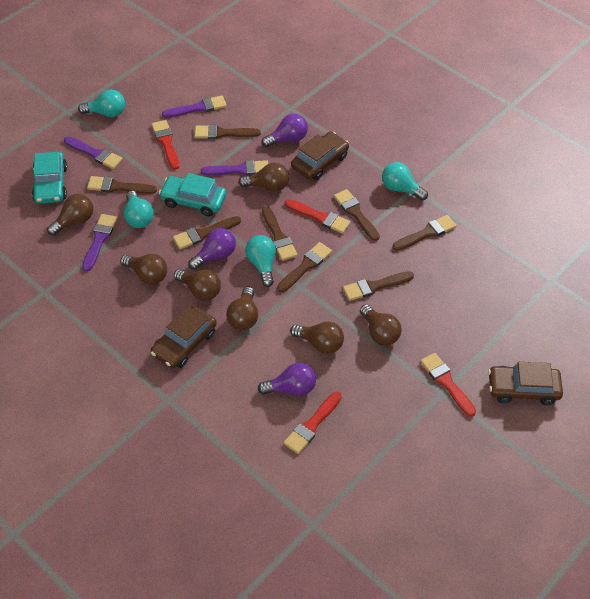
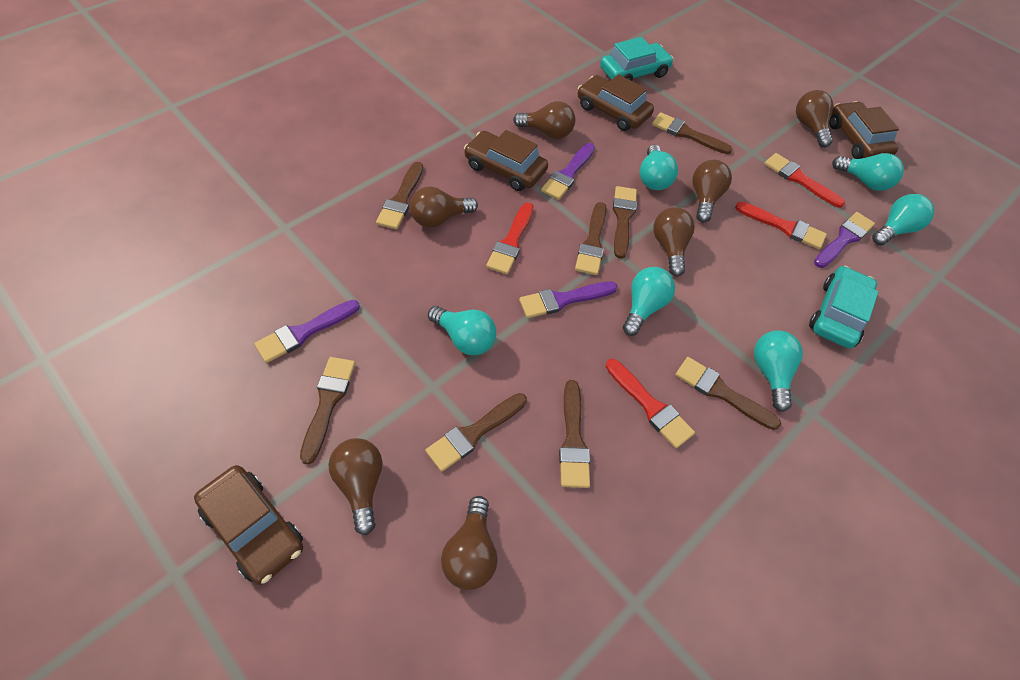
brown car: 3 -> 4
purple light bulb: 3 -> 0
turquoise light bulb: 4 -> 6

